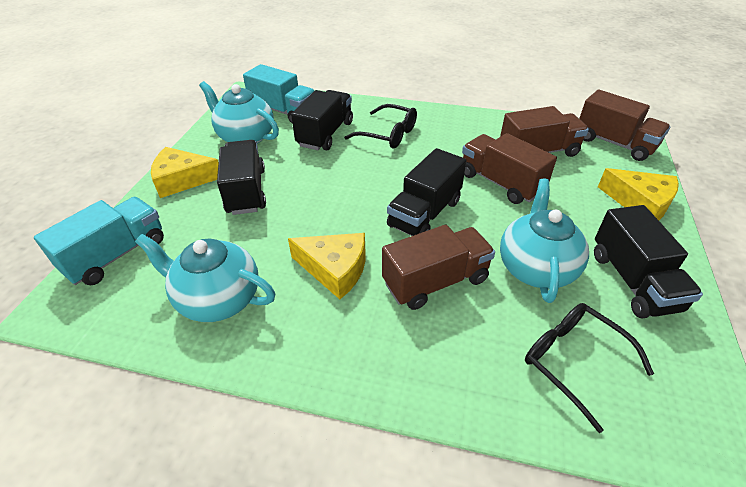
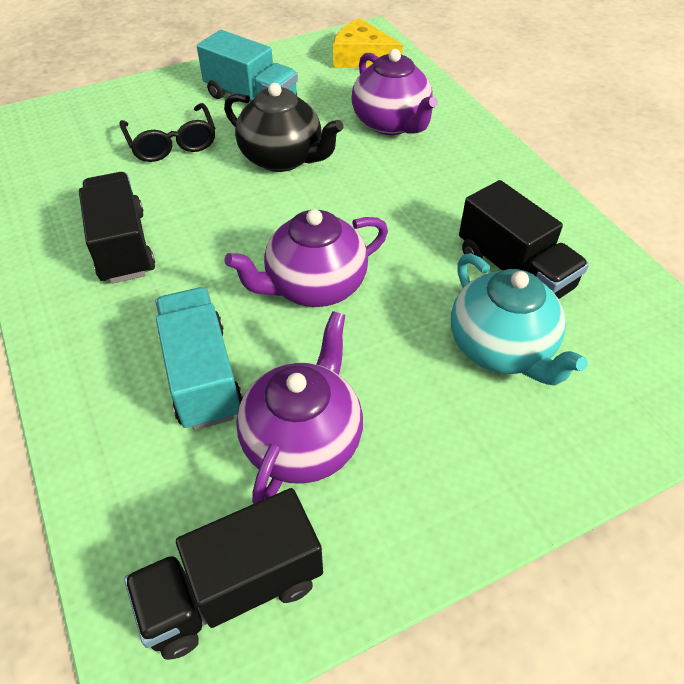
black glasses: 2 -> 1
black teapot: 0 -> 1
black truck: 4 -> 3
brown truck: 4 -> 0
purple teapot: 0 -> 3
turquoise teapot: 3 -> 1
yellow cheese: 3 -> 1

